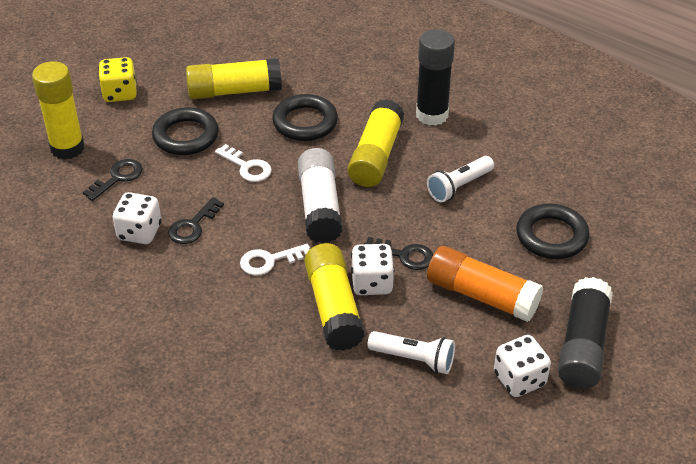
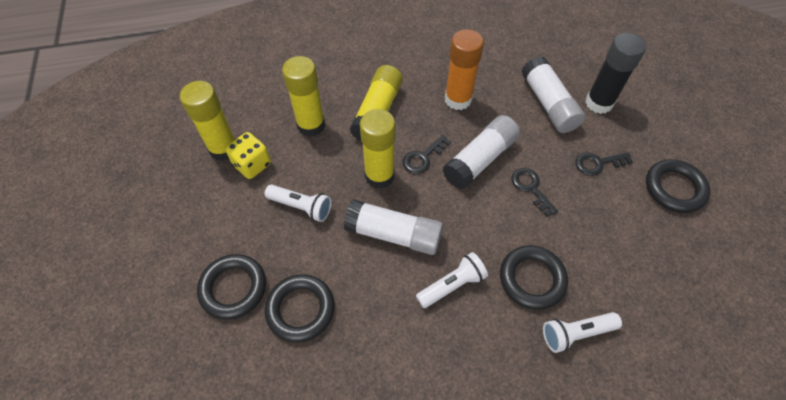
black glue stick: 2 -> 1
black ring: 3 -> 4
white dice: 3 -> 0
white flashlight: 2 -> 3
white glue stick: 1 -> 3
white key: 2 -> 0

